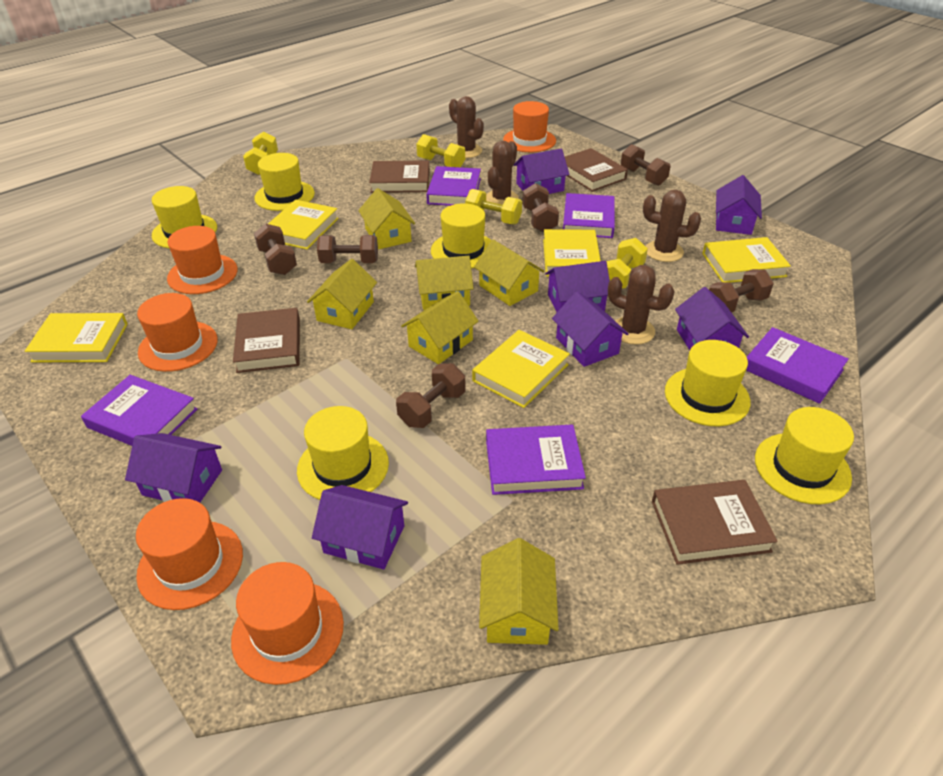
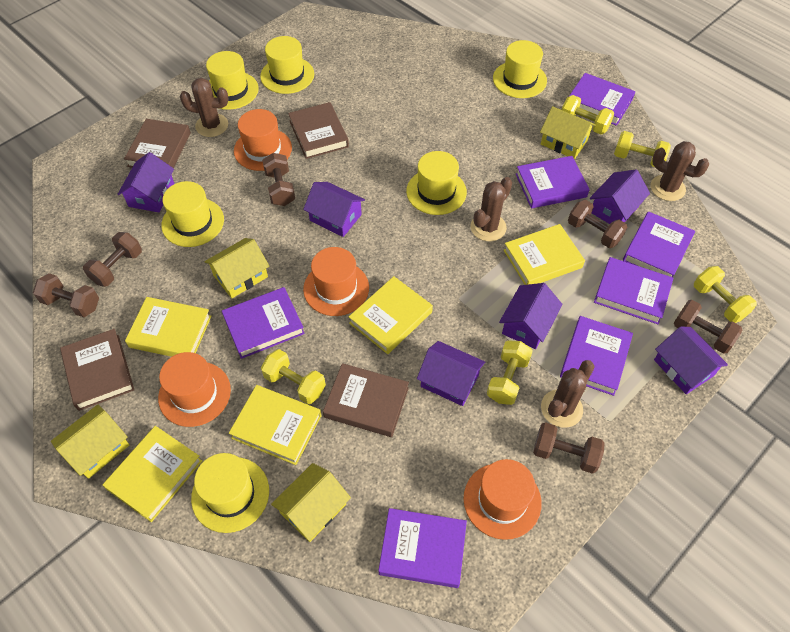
orange hat: 5 -> 4
purple book: 5 -> 7
purple house: 7 -> 6
yellow dumbbell: 4 -> 5
yellow house: 6 -> 4

